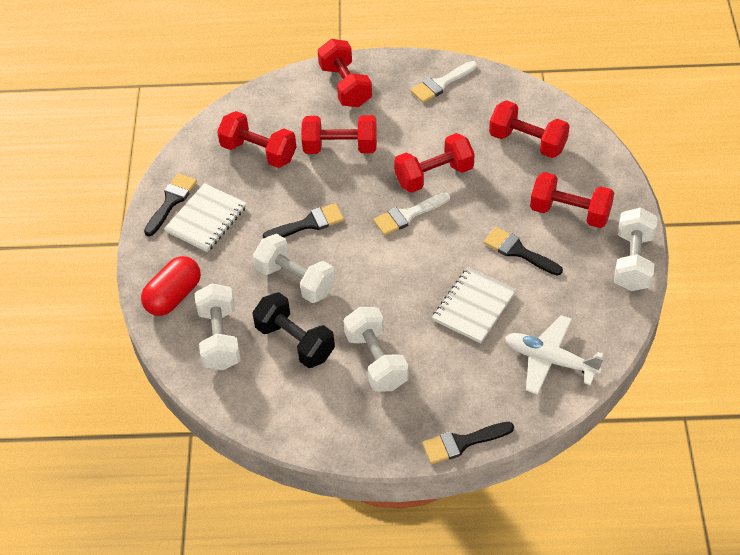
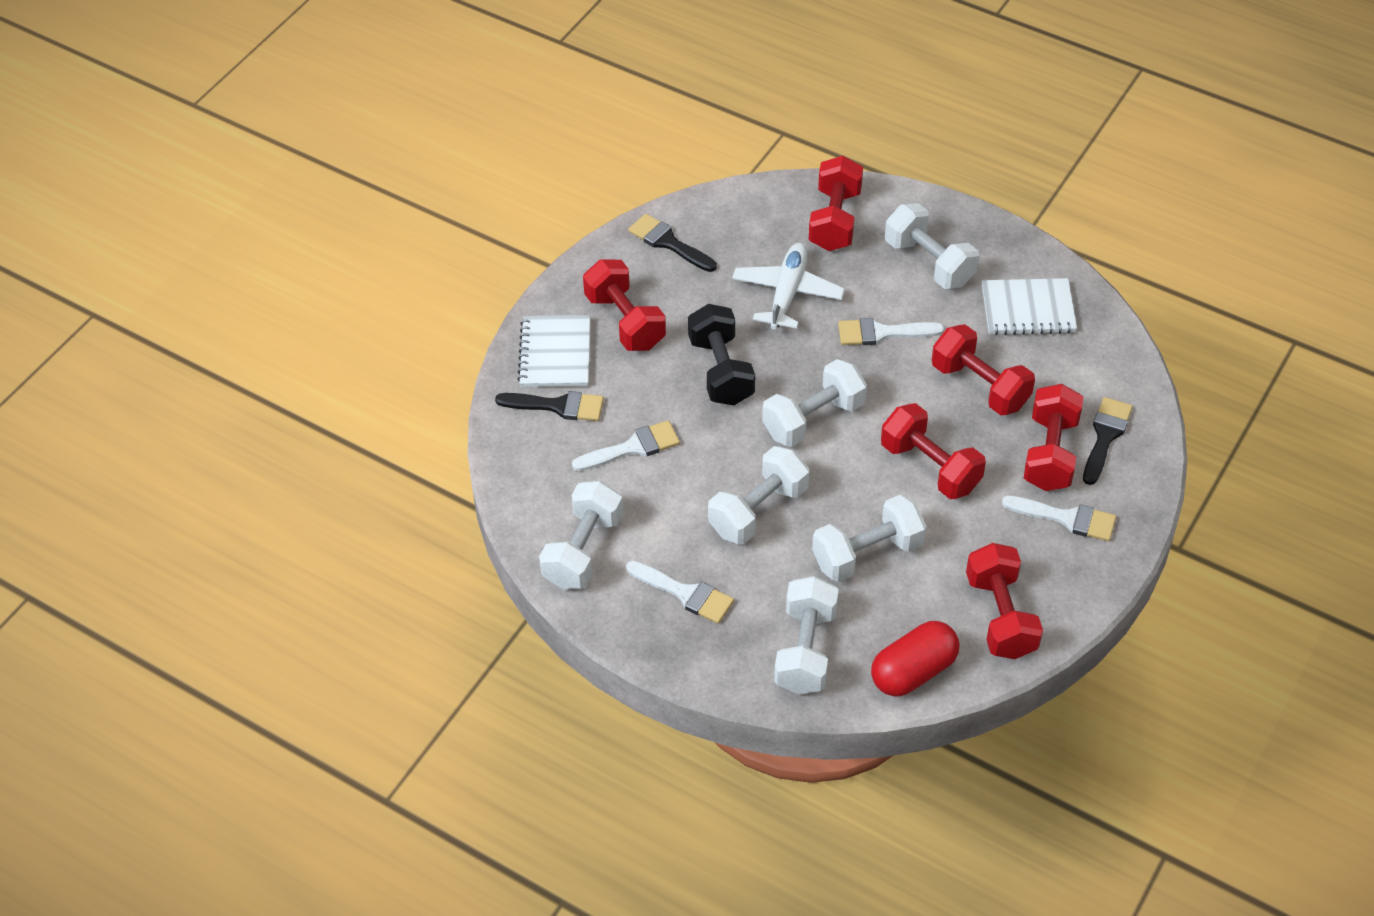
black brush: 4 -> 3
white brush: 2 -> 4
white dumbbell: 4 -> 6

